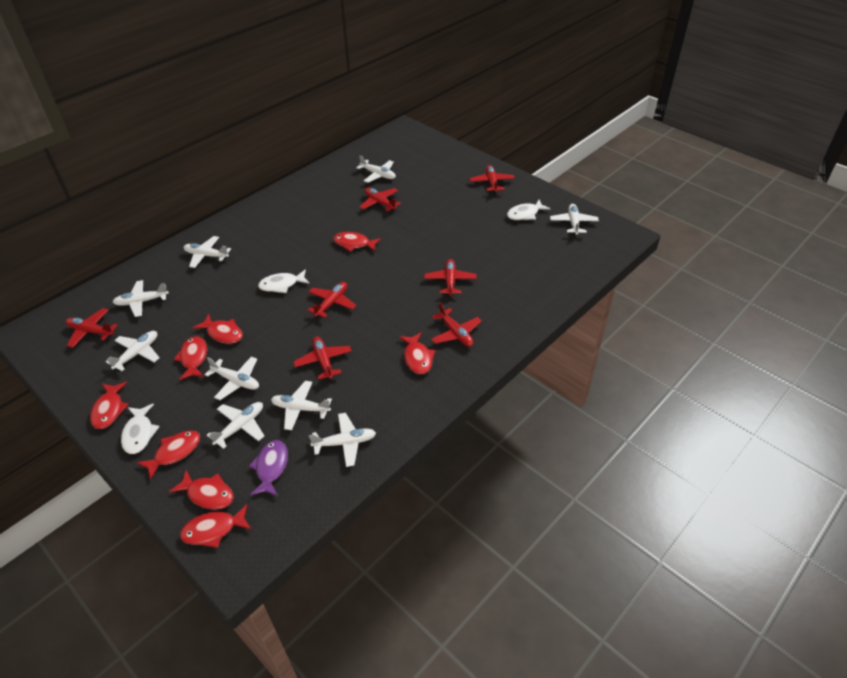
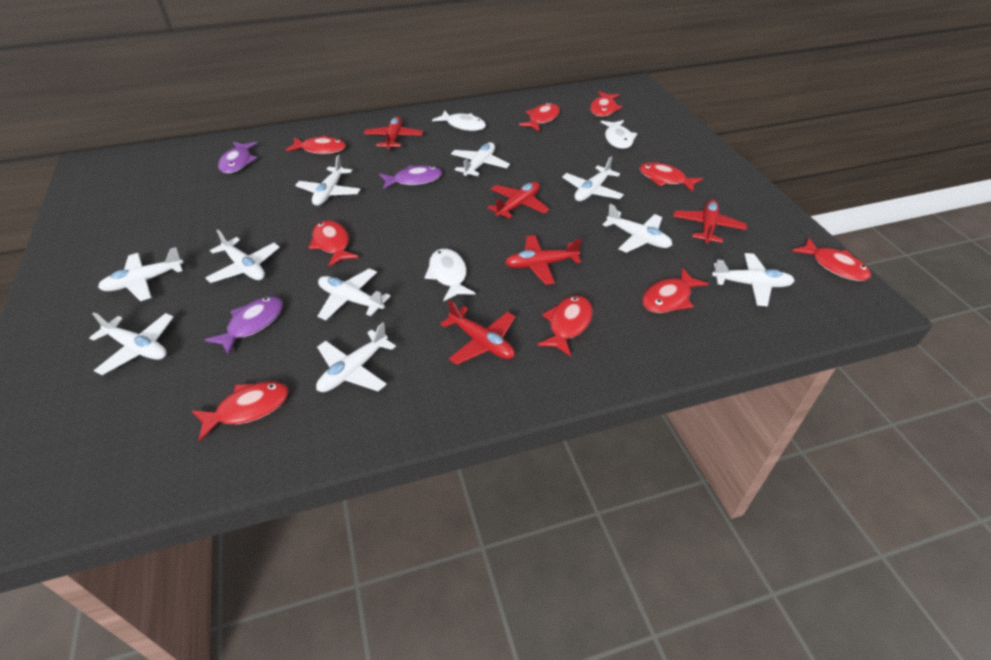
purple fish: 1 -> 3
red fish: 8 -> 9
red plane: 7 -> 5
white plane: 9 -> 10

